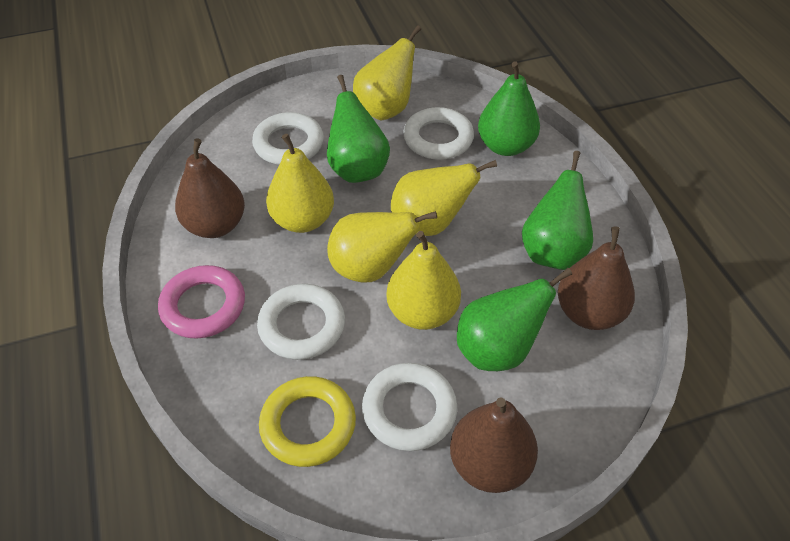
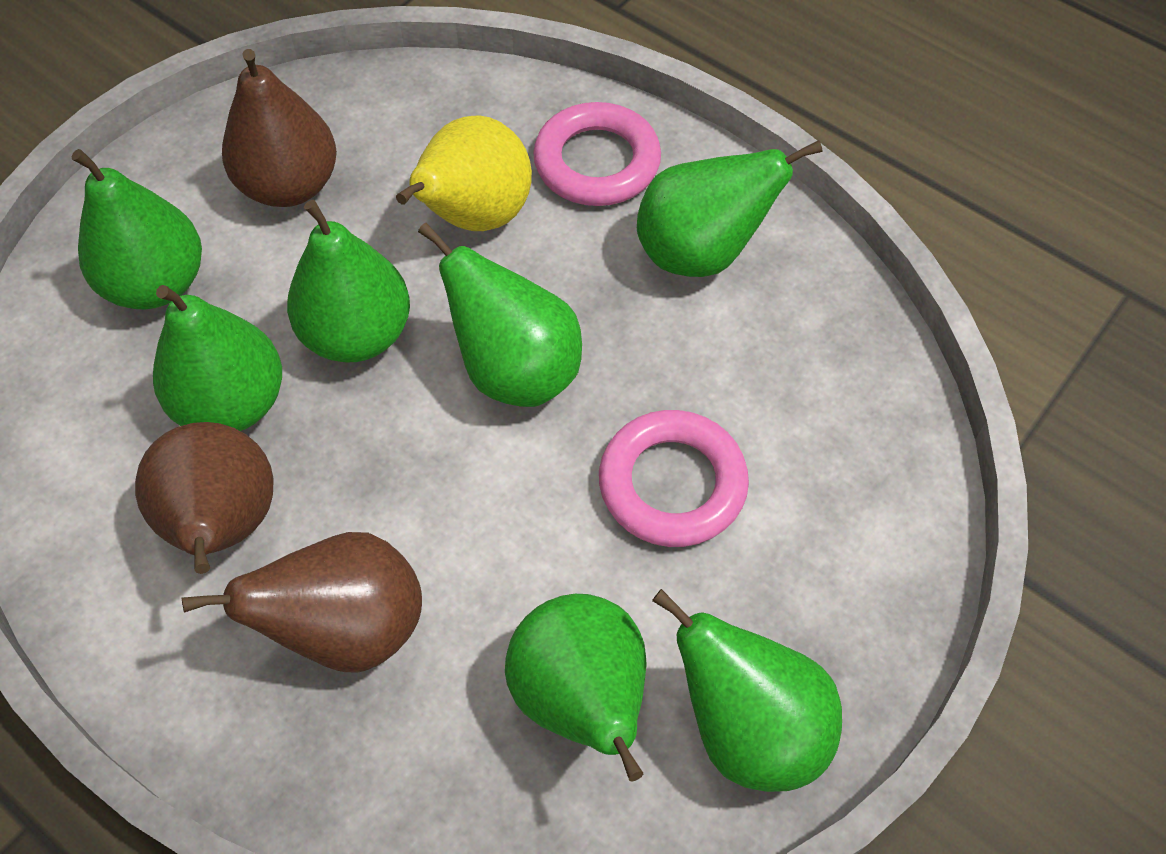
green pear: 4 -> 7
pink ring: 1 -> 2
white ring: 4 -> 0
yellow pear: 5 -> 1
yellow ring: 1 -> 0

